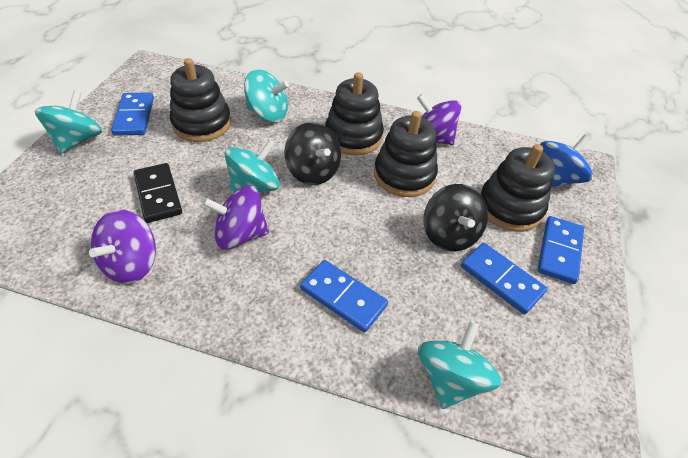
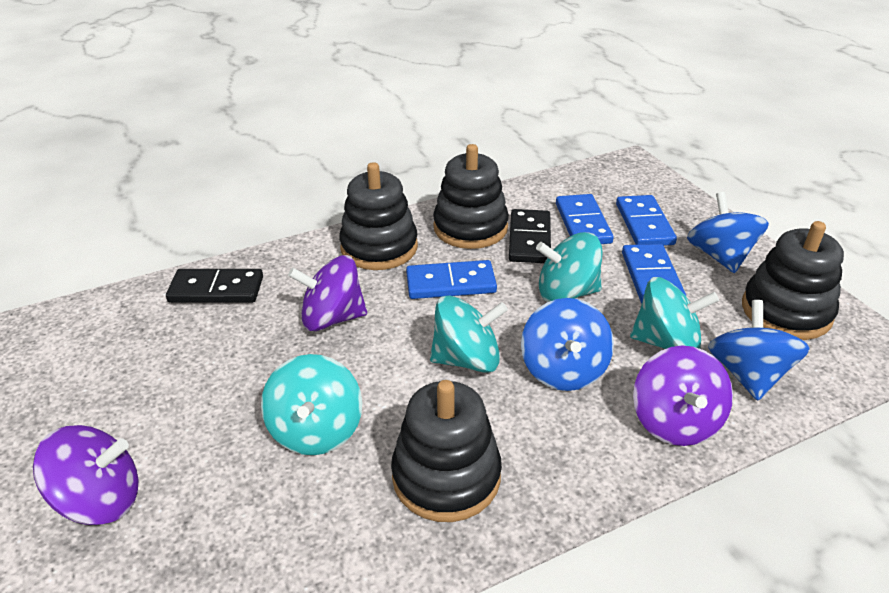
black domino: 1 -> 2
black spinning top: 2 -> 0
blue spinning top: 1 -> 3

